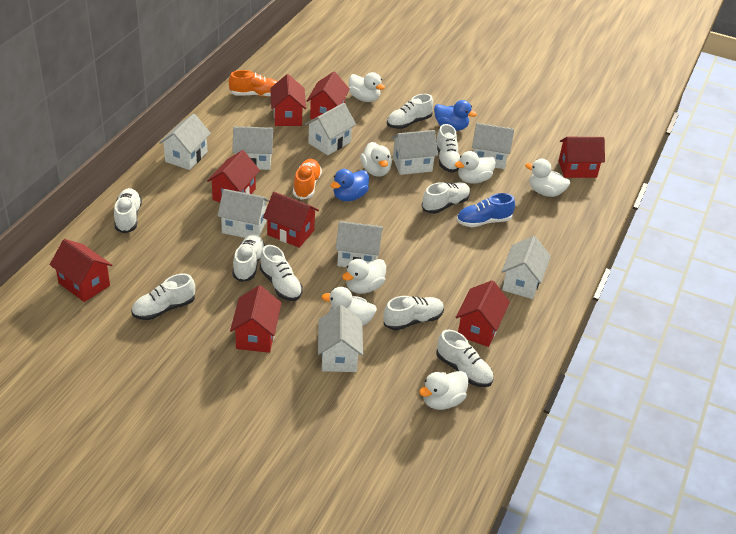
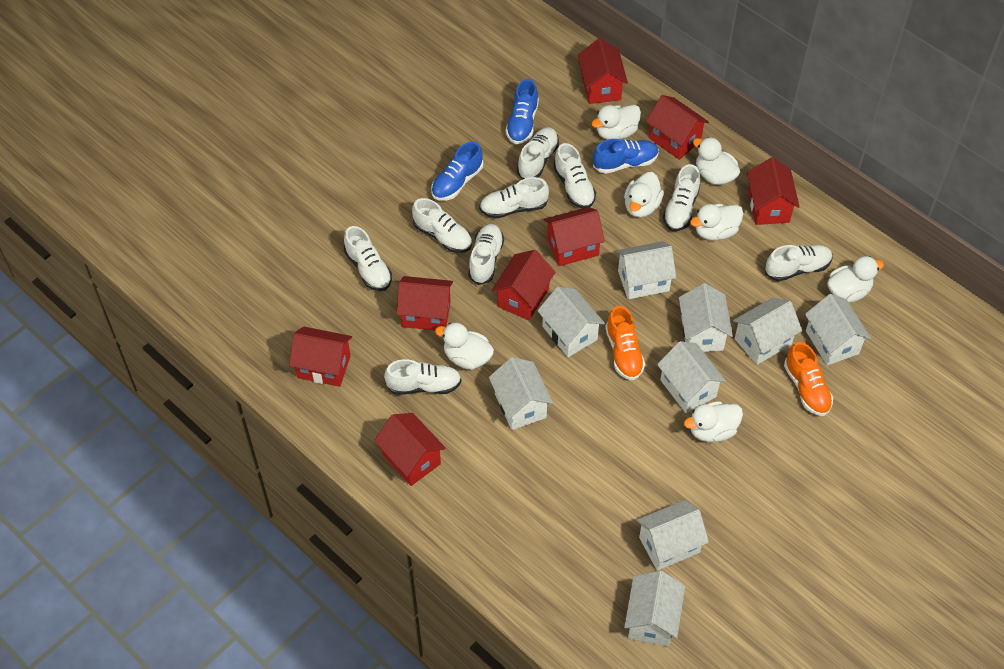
blue duck: 2 -> 0
blue shoe: 1 -> 3

